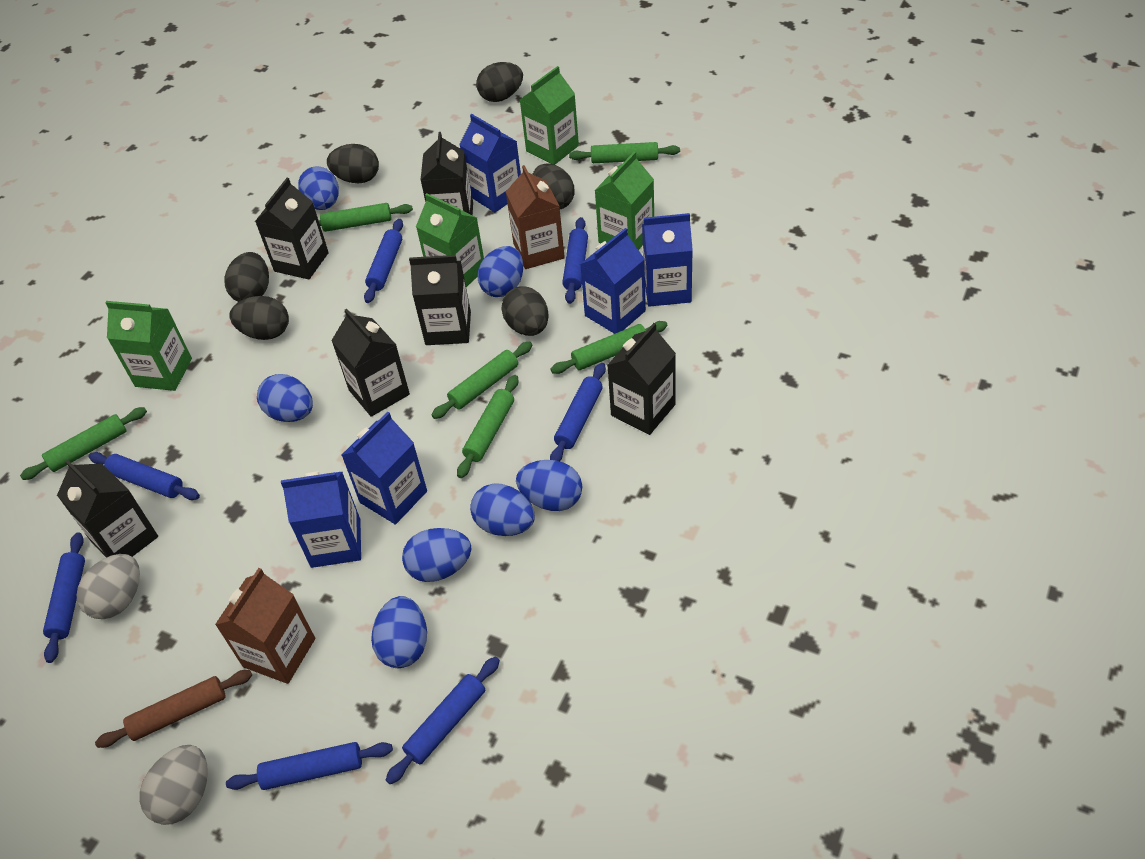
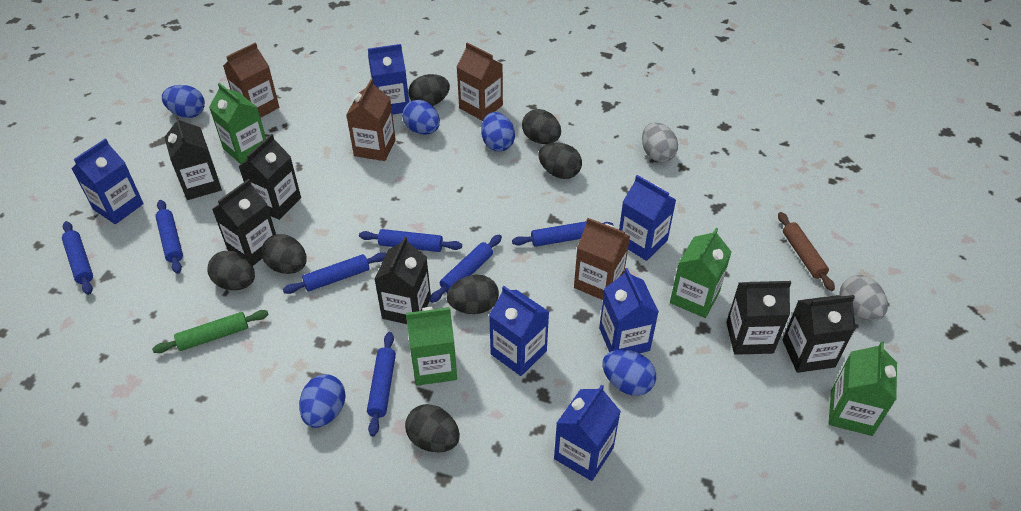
black egg: 6 -> 7
blue carton: 5 -> 6
blue egg: 7 -> 5
brown carton: 2 -> 4
green rolling pin: 6 -> 1

